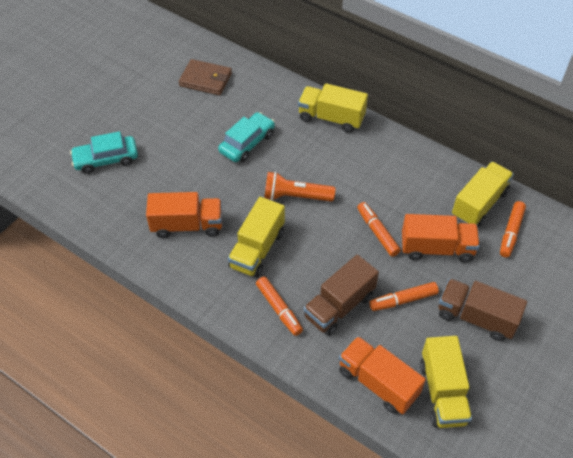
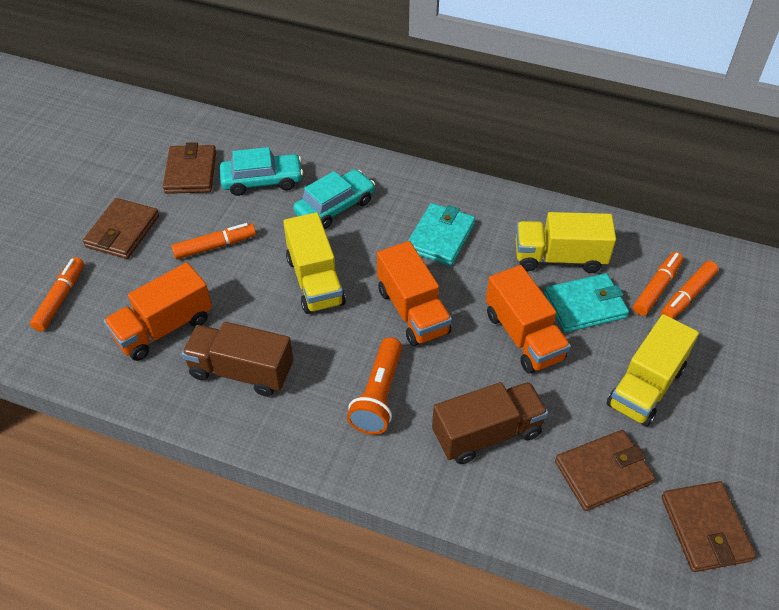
brown wallet: 1 -> 4
turquoise wallet: 0 -> 2
yellow truck: 4 -> 3

